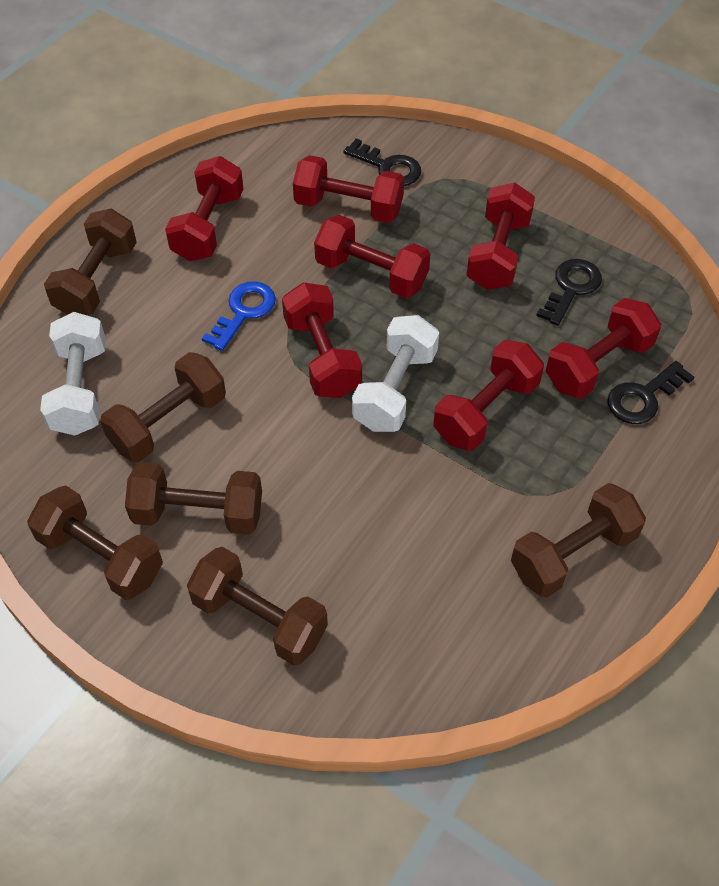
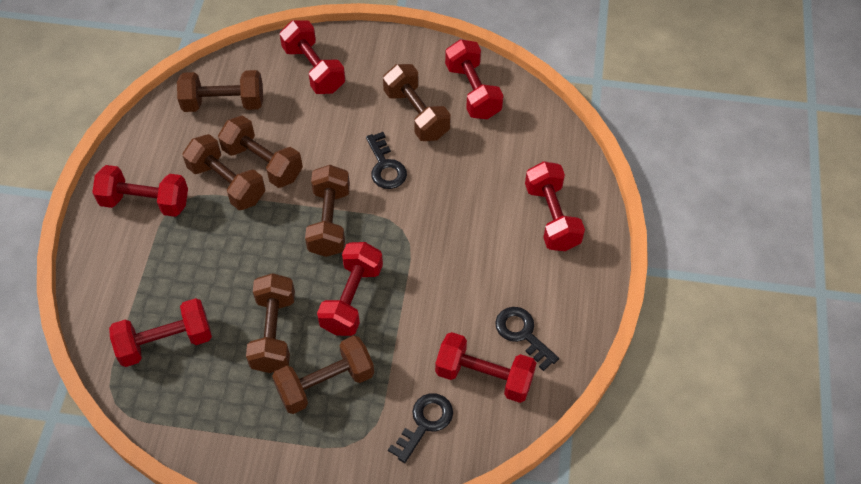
blue key: 1 -> 0
brown dumbbell: 6 -> 7
white dumbbell: 2 -> 0

